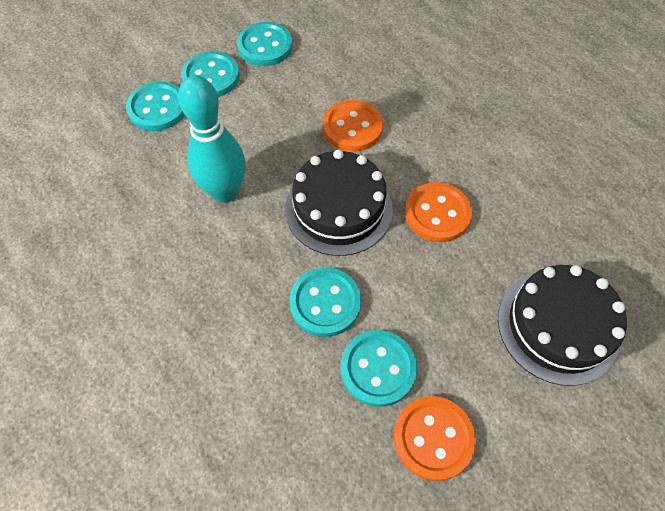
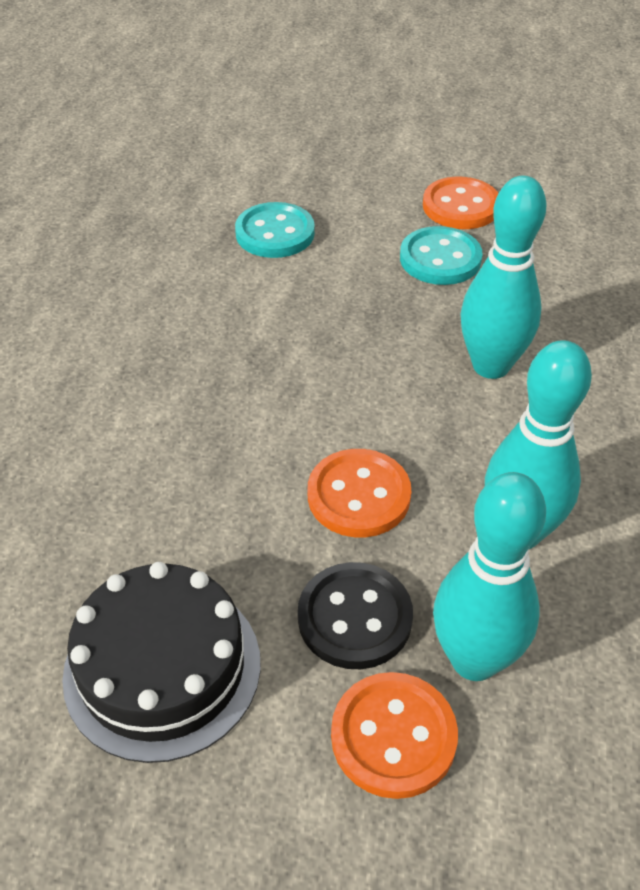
black button: 0 -> 1
black cake: 2 -> 1
turquoise bowling pin: 1 -> 3
turquoise button: 5 -> 2

